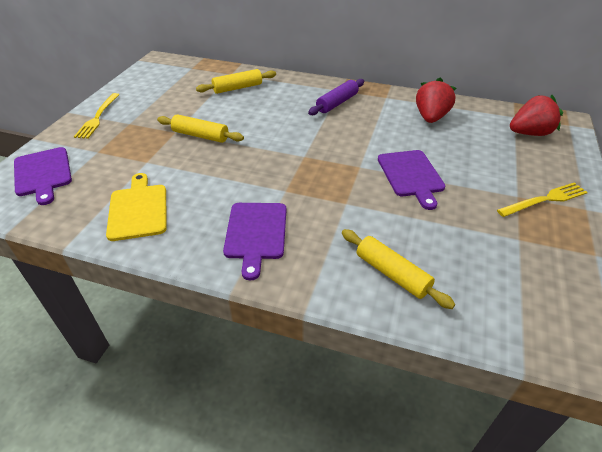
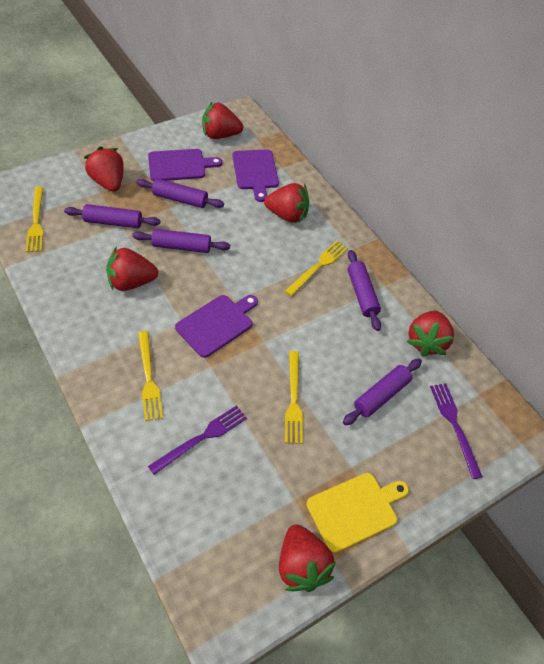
purple fork: 0 -> 2
purple rolling pin: 1 -> 5
red strawberry: 2 -> 6
yellow fork: 2 -> 4
yellow rolling pin: 3 -> 0

